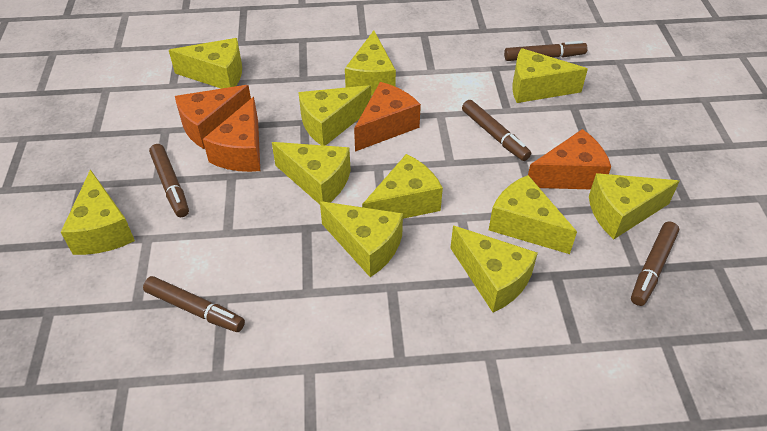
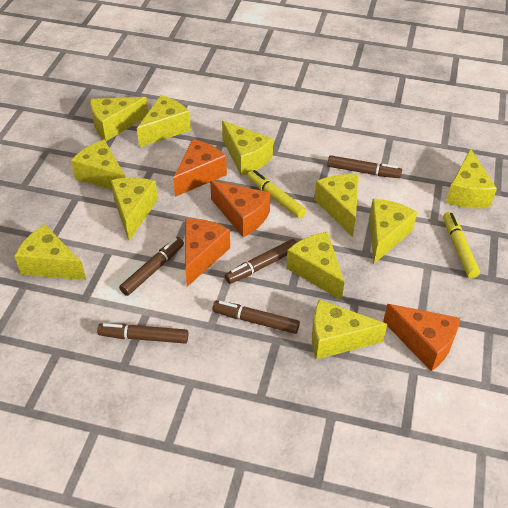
yellow marker: 0 -> 2

